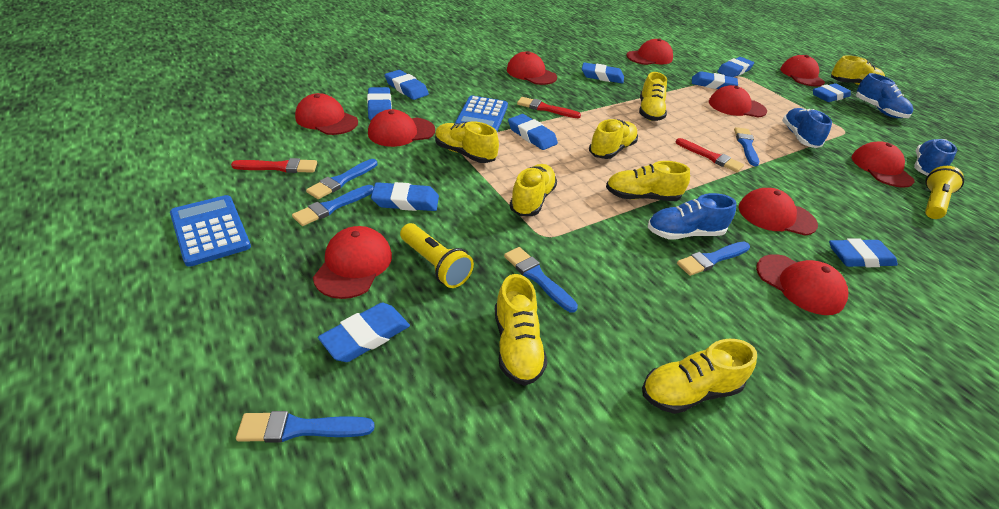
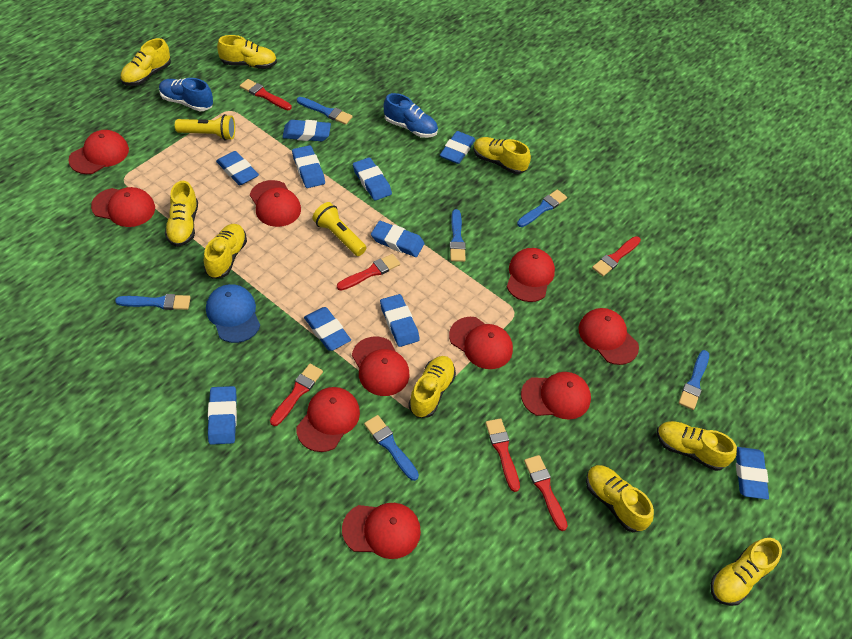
blue calculator: 2 -> 0
blue cap: 0 -> 1
blue shoe: 4 -> 2
red brush: 3 -> 6
yellow shoe: 8 -> 9

